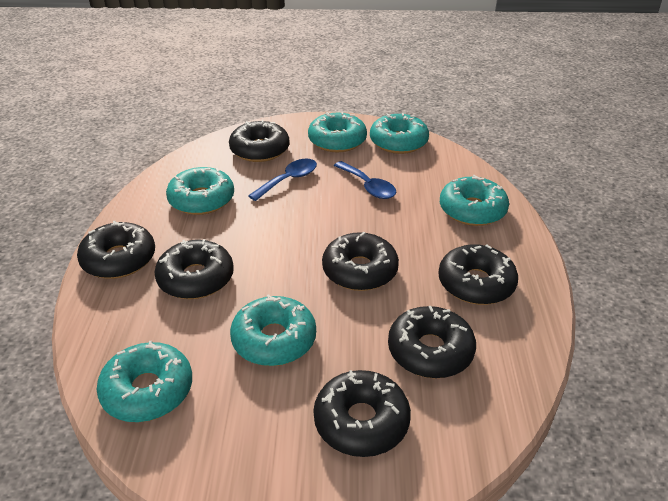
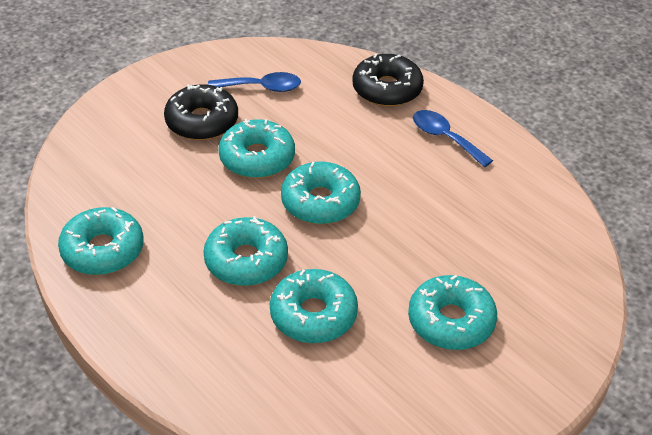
black donut: 7 -> 2

